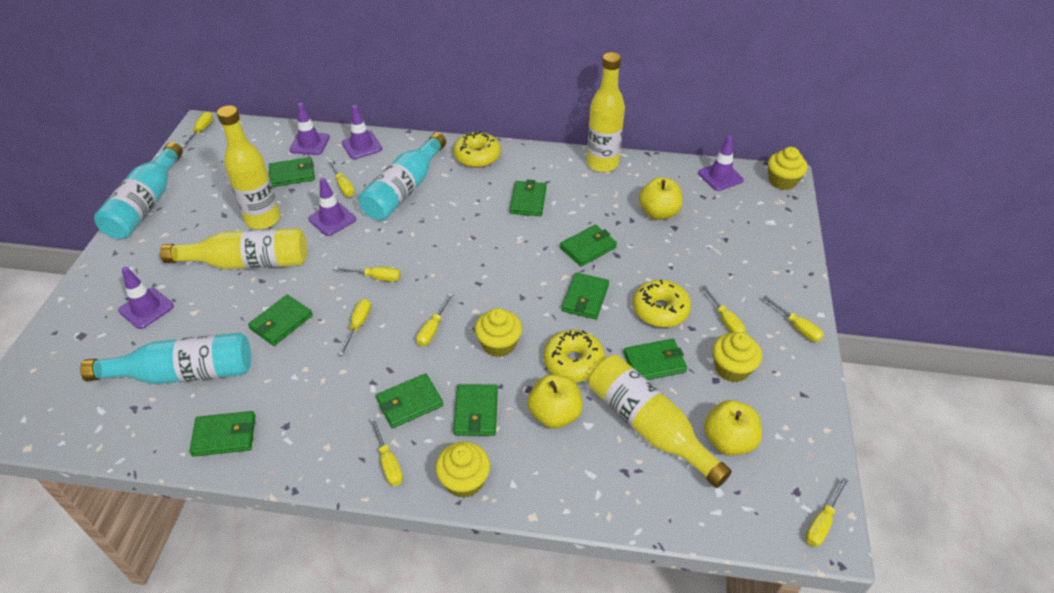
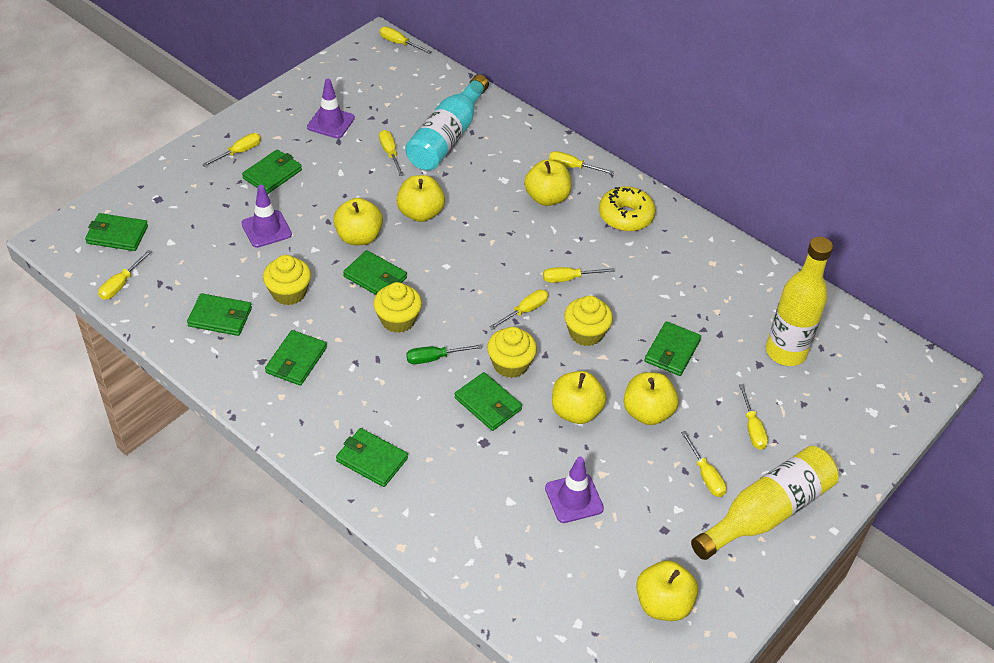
green screwdriver: 0 -> 1
green wallet: 9 -> 8
purple traffic cone: 5 -> 3
turquoise bottle: 3 -> 1
yellow apple: 3 -> 6
yellow bottle: 4 -> 2
yellow donut: 3 -> 1

